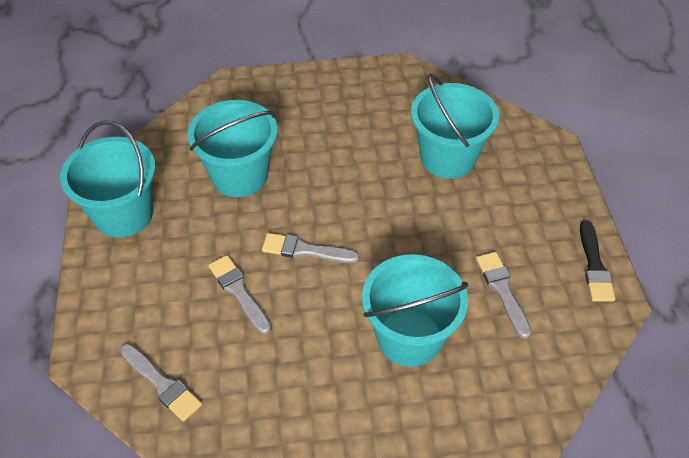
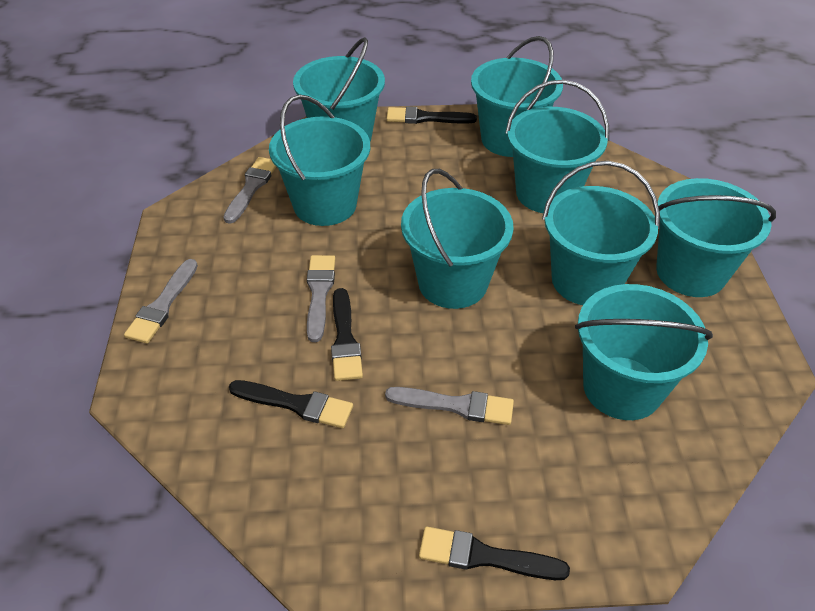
black brush: 1 -> 4
turquoise bucket: 4 -> 8

